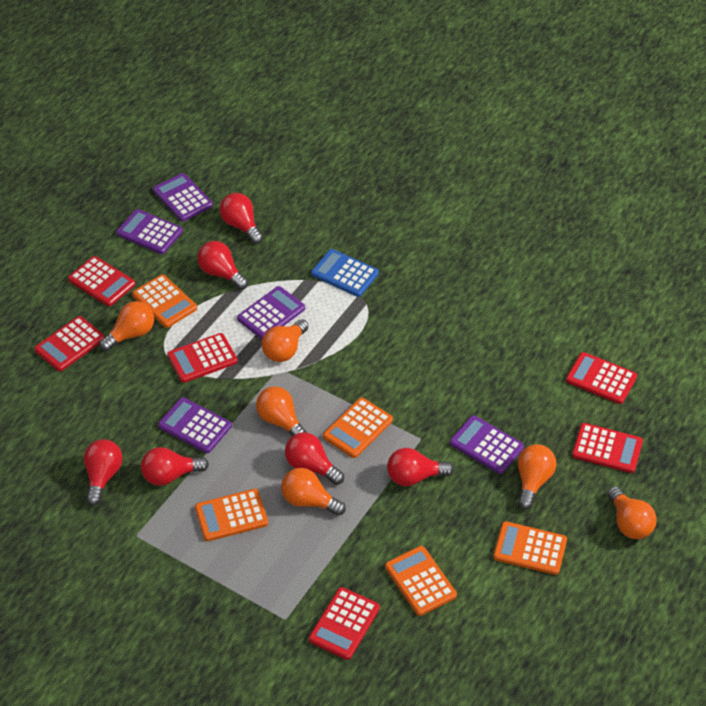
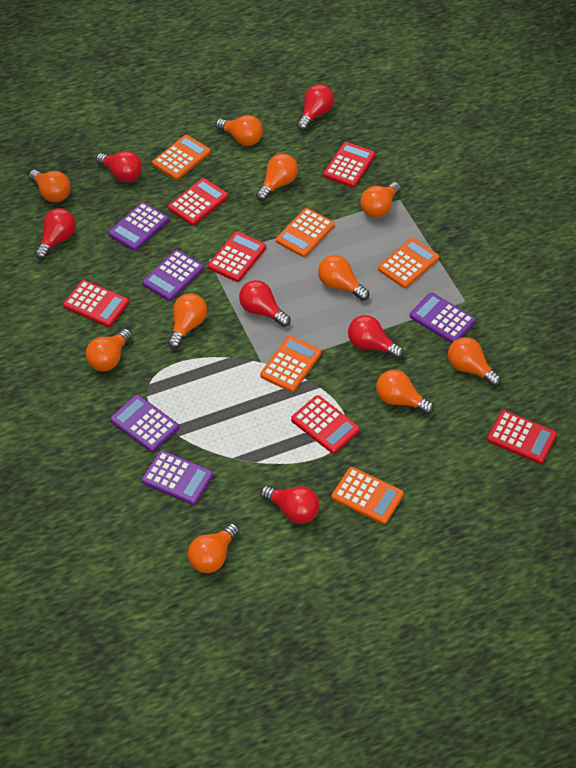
blue calculator: 1 -> 0
orange light bulb: 6 -> 10

